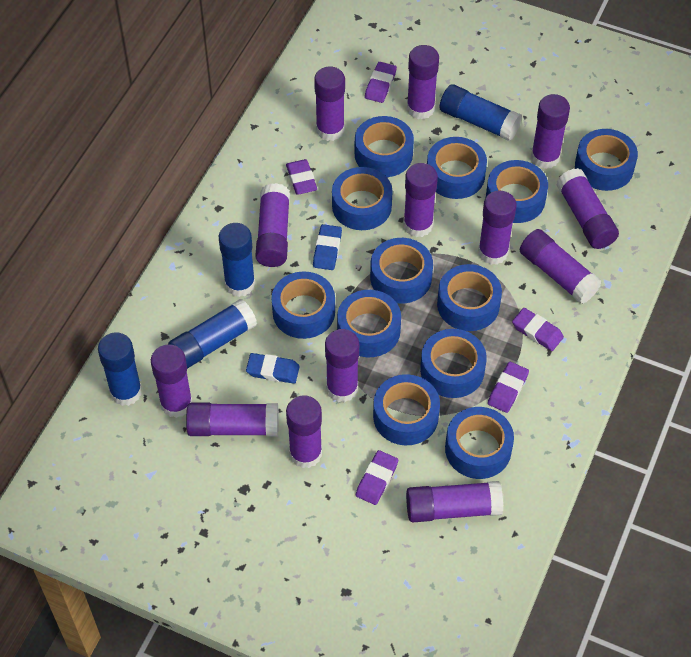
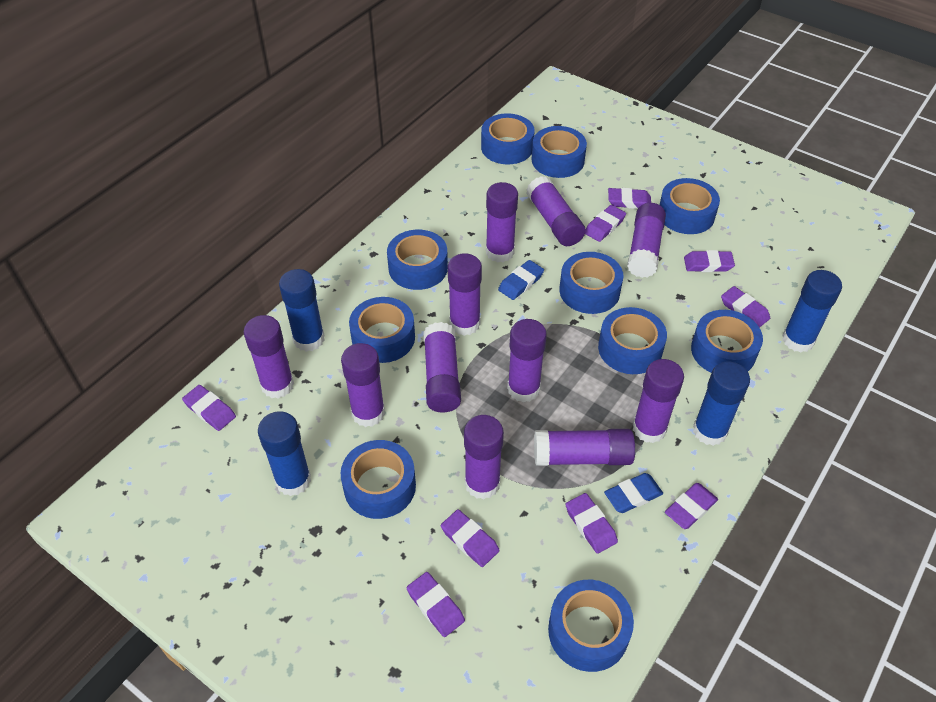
blue tape: 12 -> 10
purple eraser: 5 -> 9
purple glue stick: 13 -> 11

